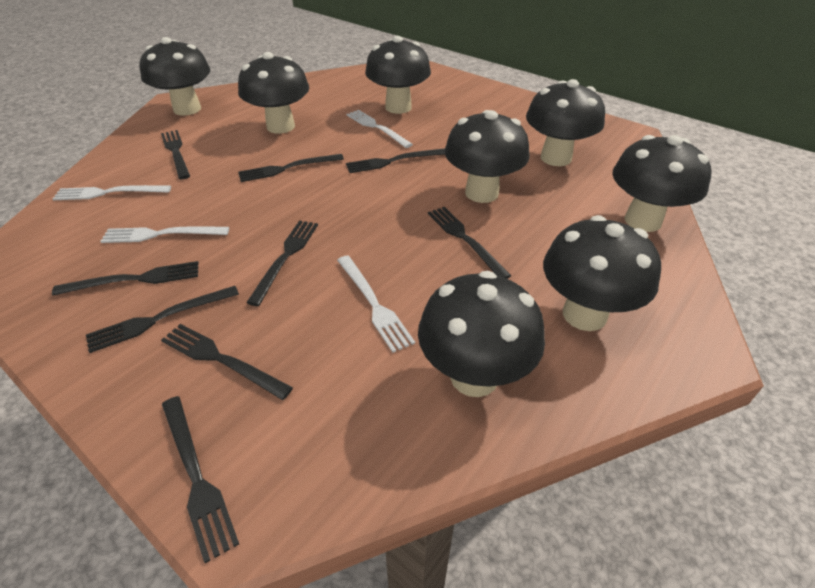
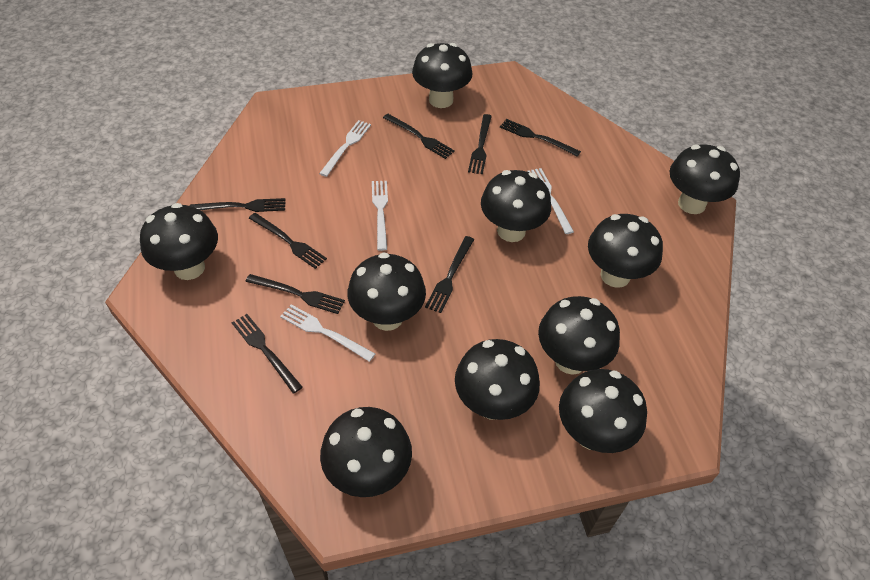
black fork: 9 -> 8
black mushroom: 8 -> 10

